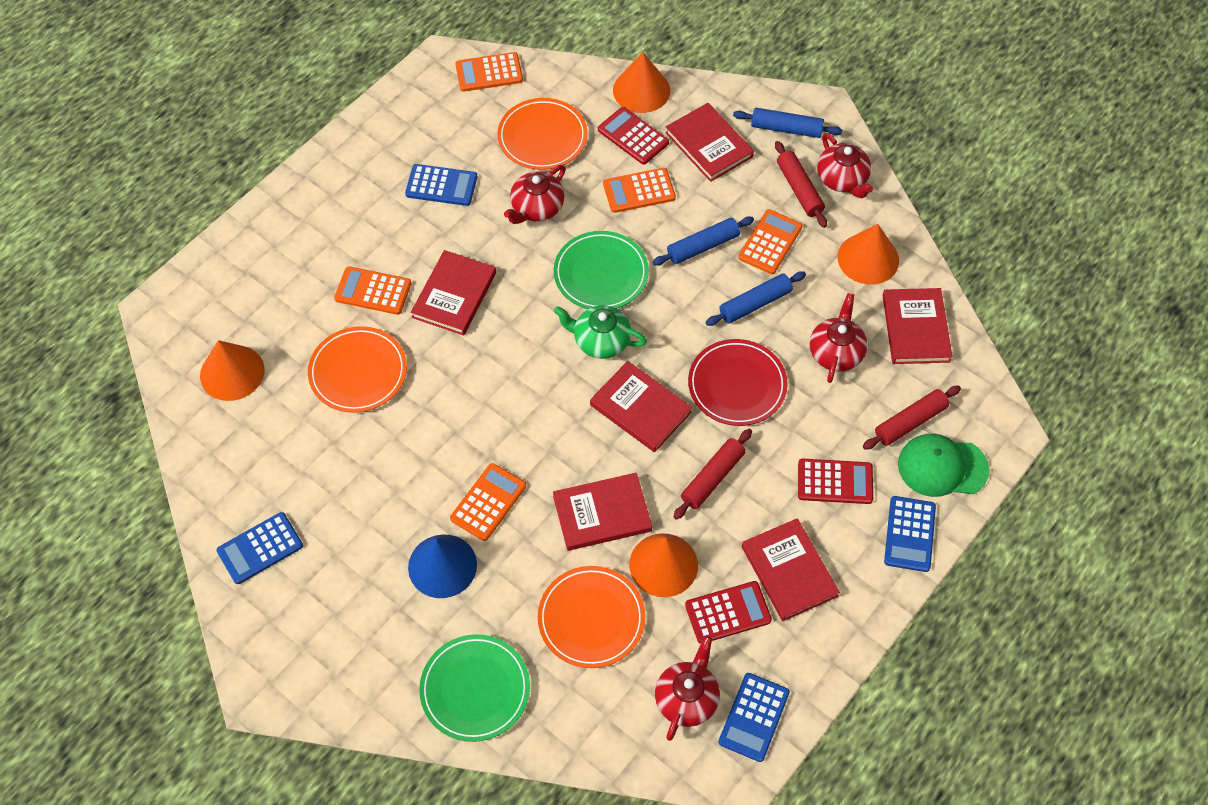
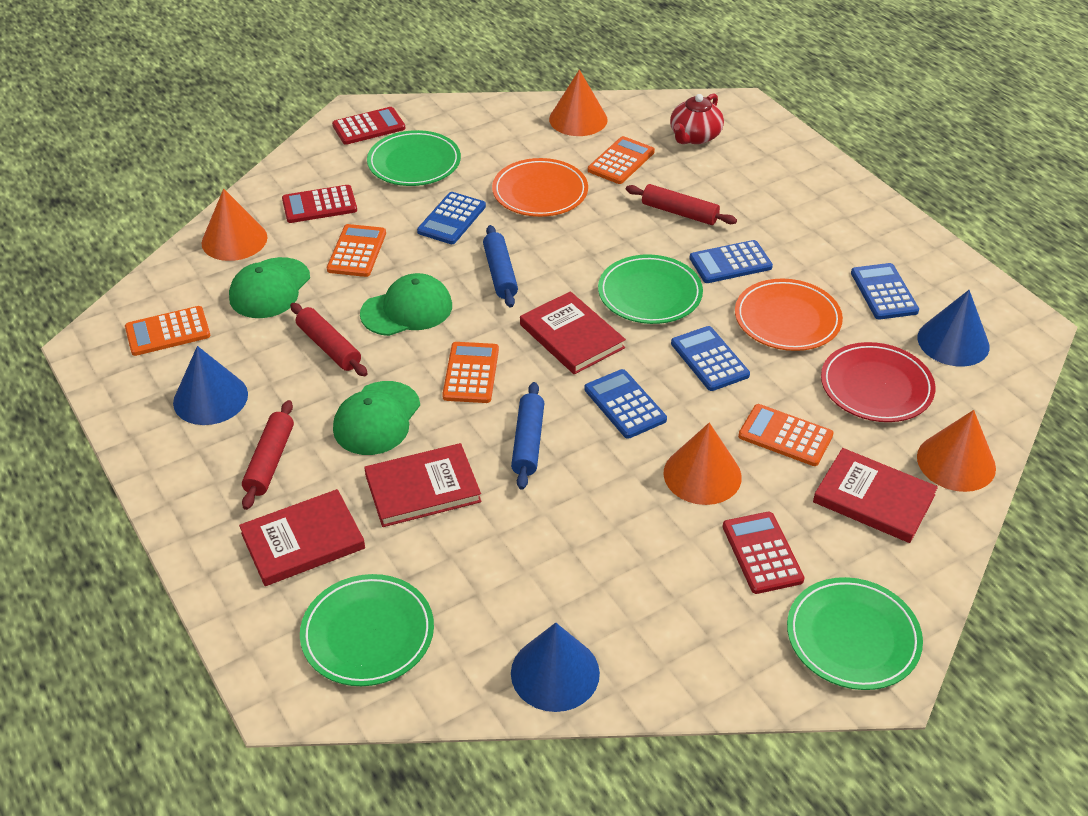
blue calculator: 4 -> 5
blue cone: 1 -> 3
blue rolling pin: 3 -> 2
green cap: 1 -> 3
green plate: 2 -> 4
green teapot: 1 -> 0
orange plate: 3 -> 2
red book: 6 -> 4
red teapot: 4 -> 1

